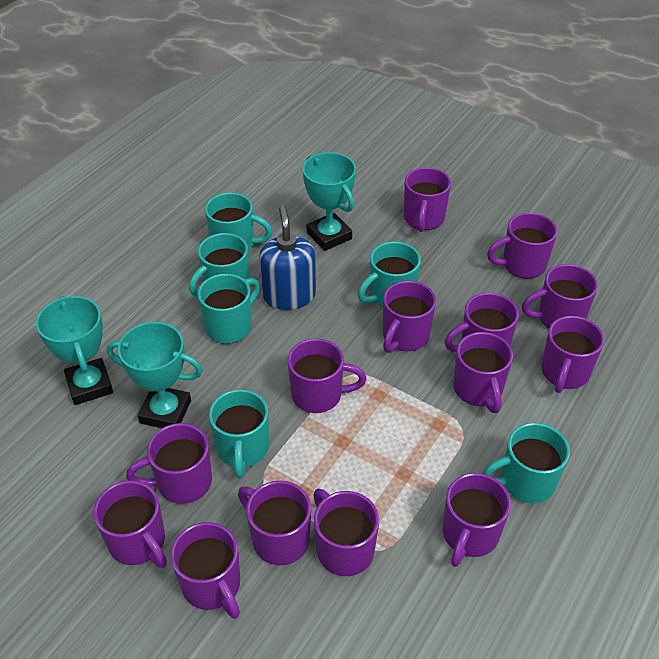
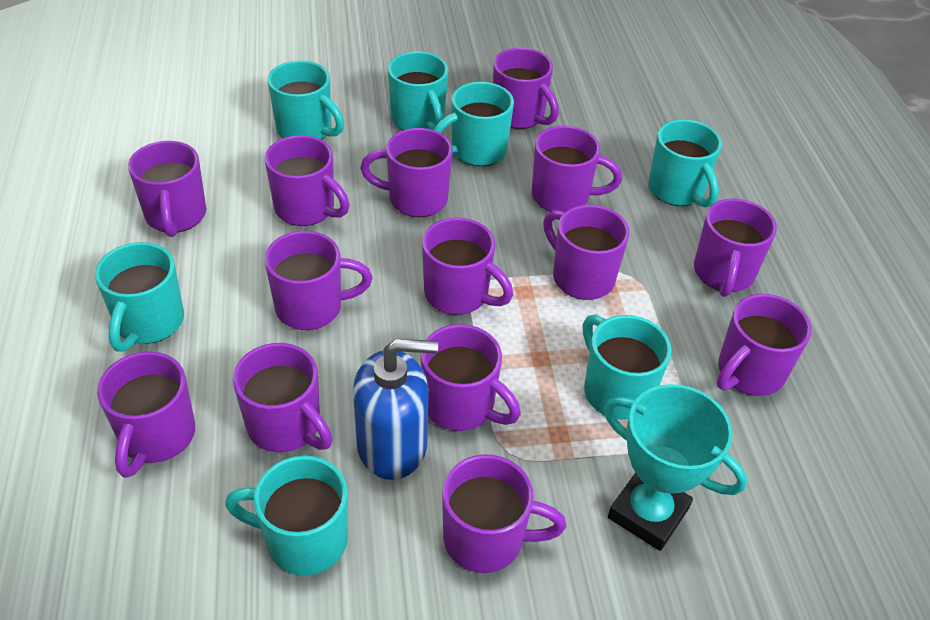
turquoise mug: 6 -> 7
turquoise trophy: 3 -> 1

